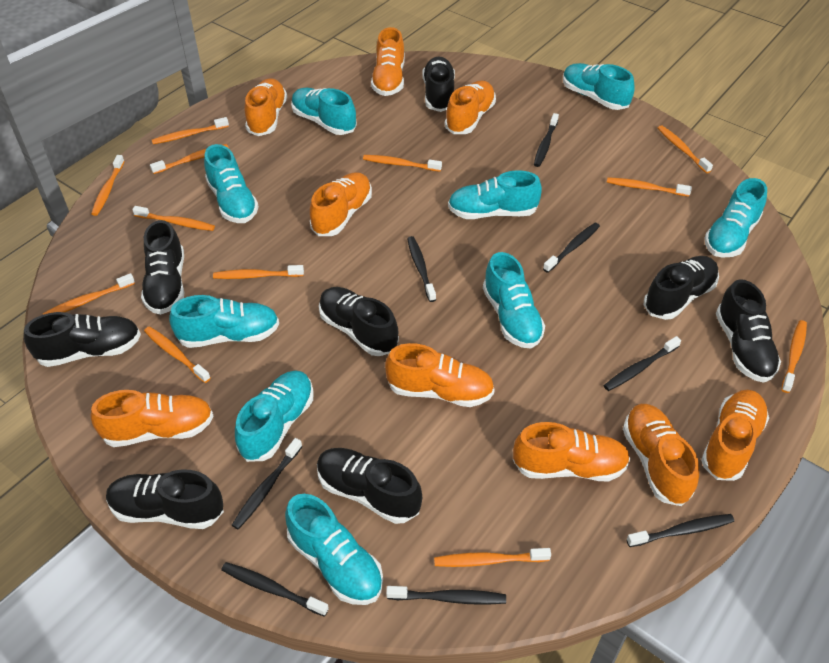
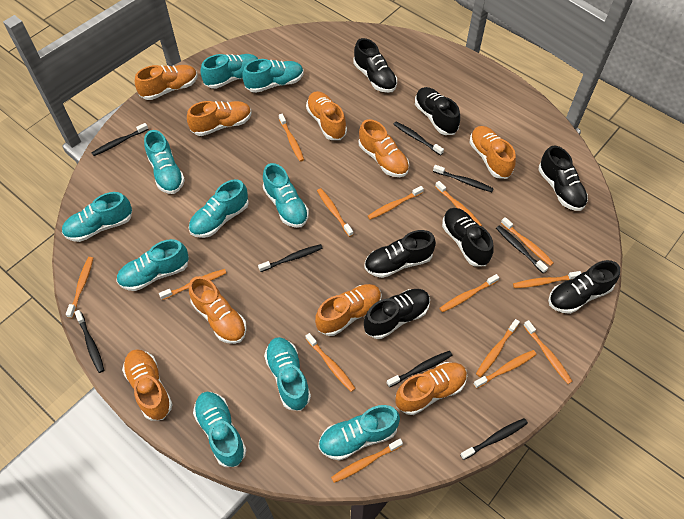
black shoe: 8 -> 7
orange toothbrush: 12 -> 14
turquoise shoe: 9 -> 10

